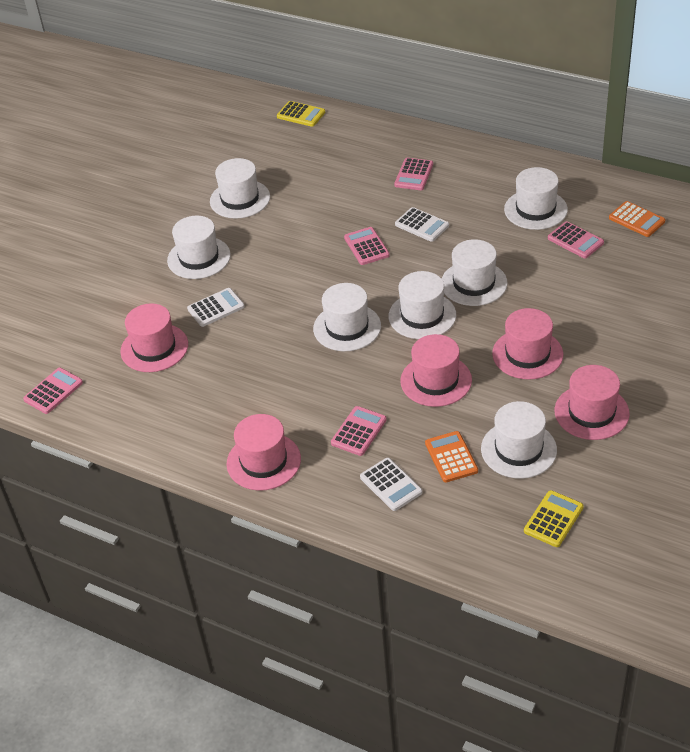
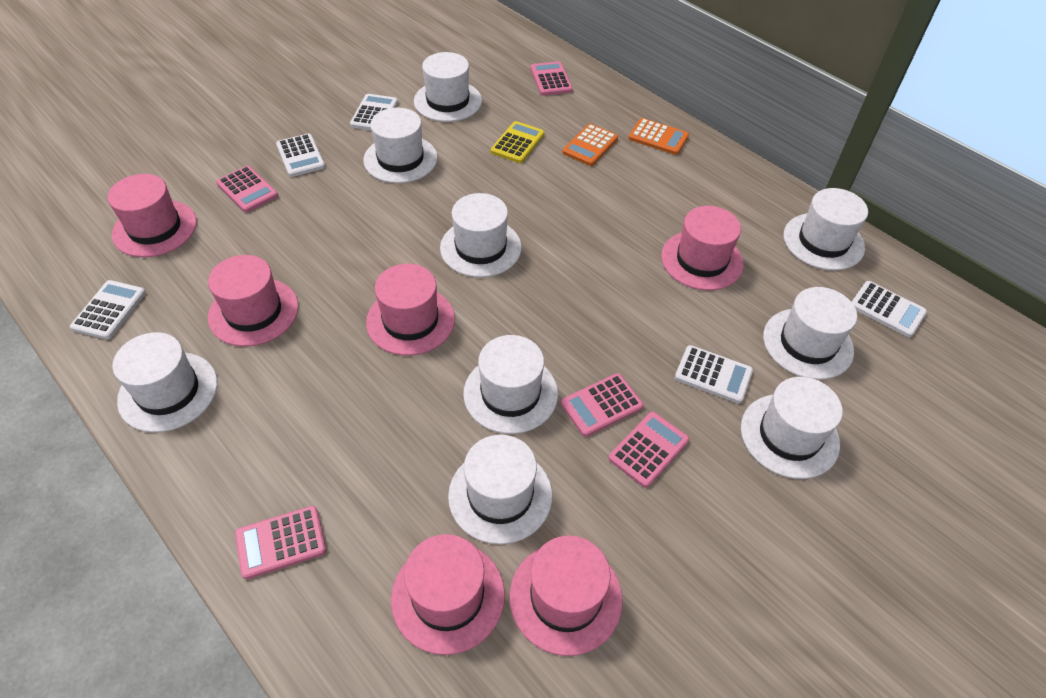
pink hat: 5 -> 6
white calculator: 3 -> 5
white hat: 7 -> 9
yellow calculator: 2 -> 1

